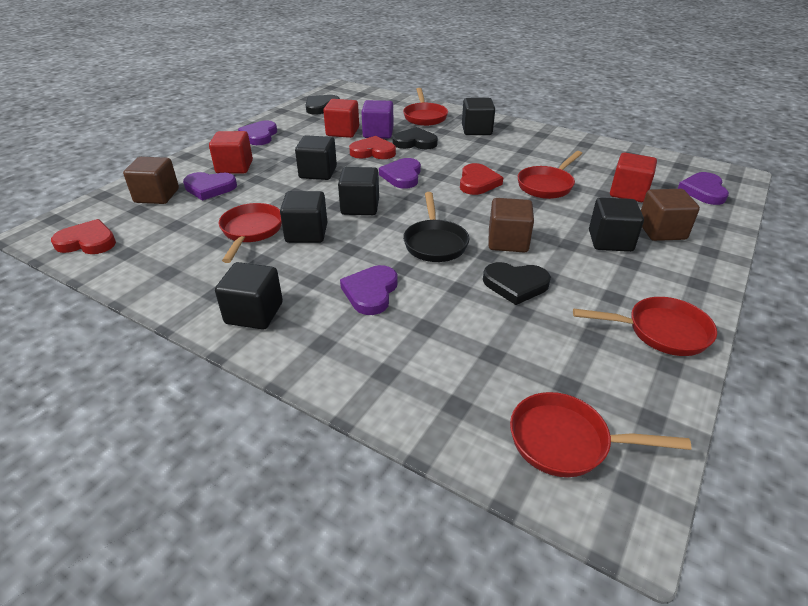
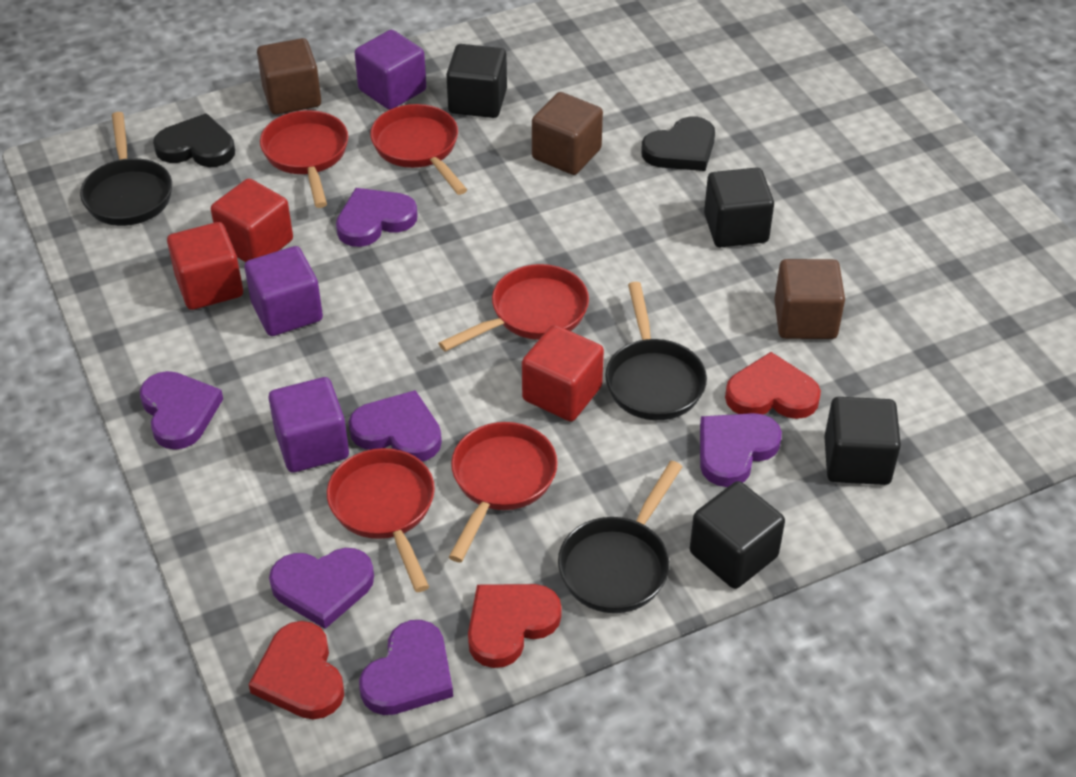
black cube: 6 -> 4
black heart: 3 -> 2
black pan: 1 -> 3
purple cube: 1 -> 3
purple heart: 5 -> 6

